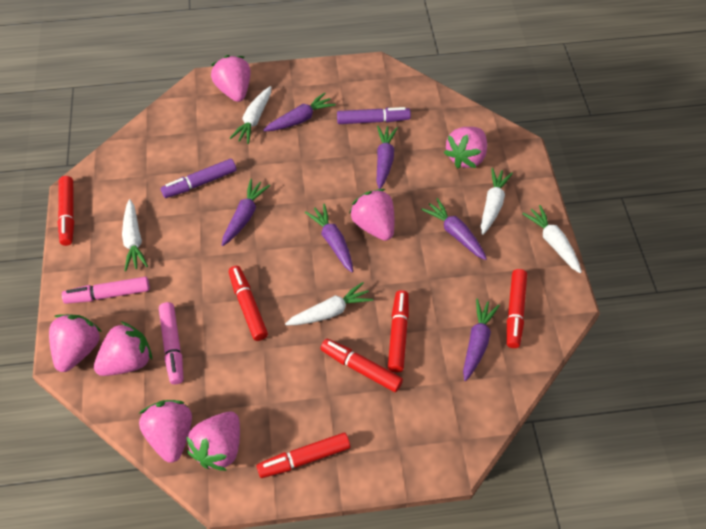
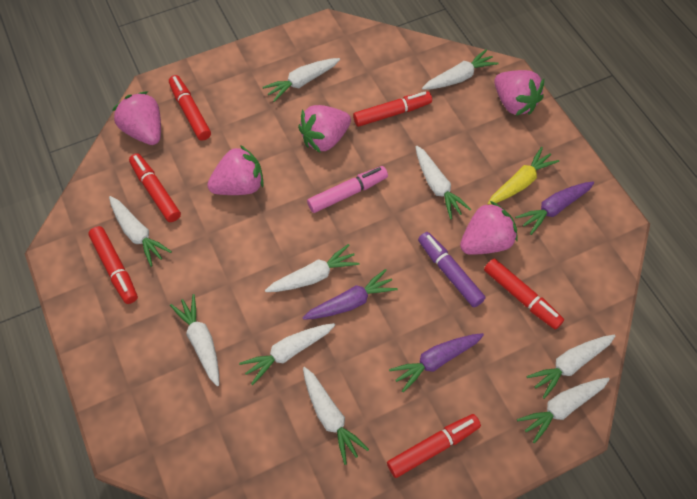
pink marker: 2 -> 1
pink strawberry: 7 -> 5
purple carrot: 6 -> 3
purple marker: 2 -> 1
white carrot: 5 -> 10
yellow carrot: 0 -> 1

